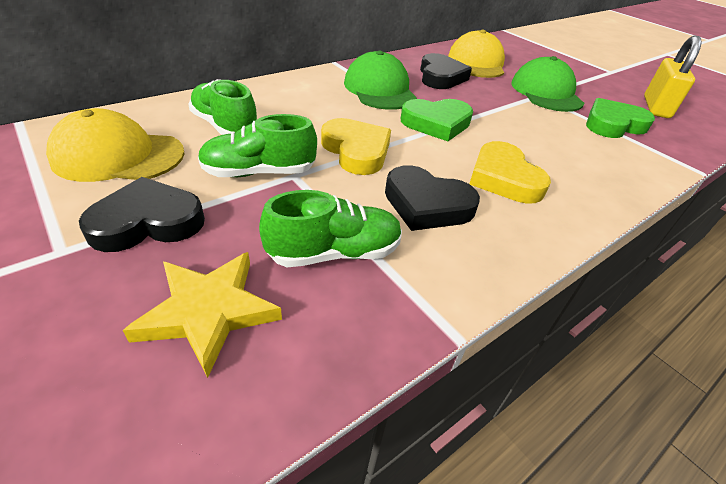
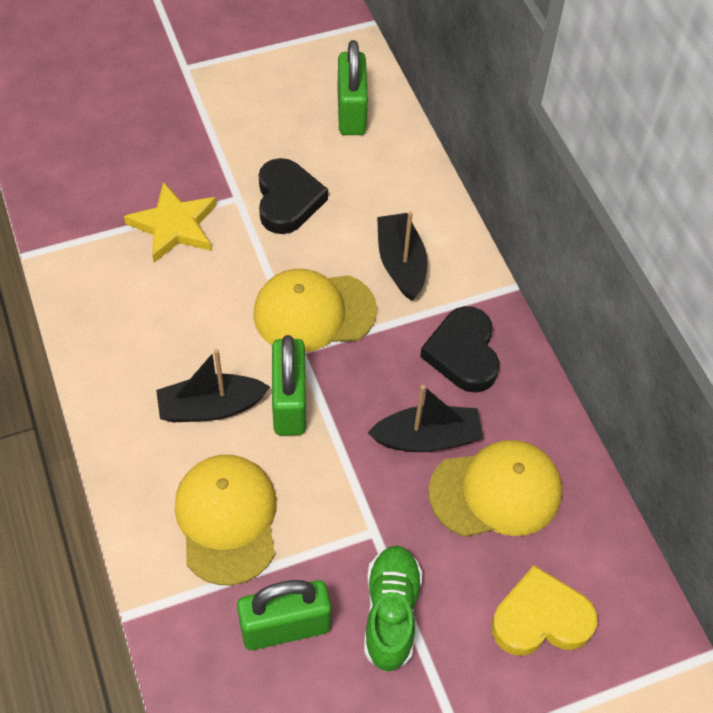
black boat: 0 -> 3
black heart: 3 -> 2
green cap: 2 -> 0
green heart: 2 -> 0
green padlock: 0 -> 3
green shoe: 3 -> 1
yellow cap: 2 -> 3
yellow heart: 2 -> 1
yellow padlock: 1 -> 0

